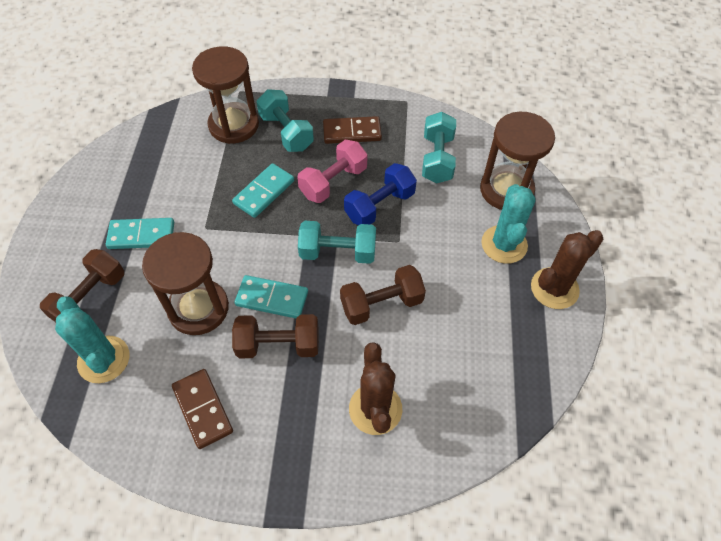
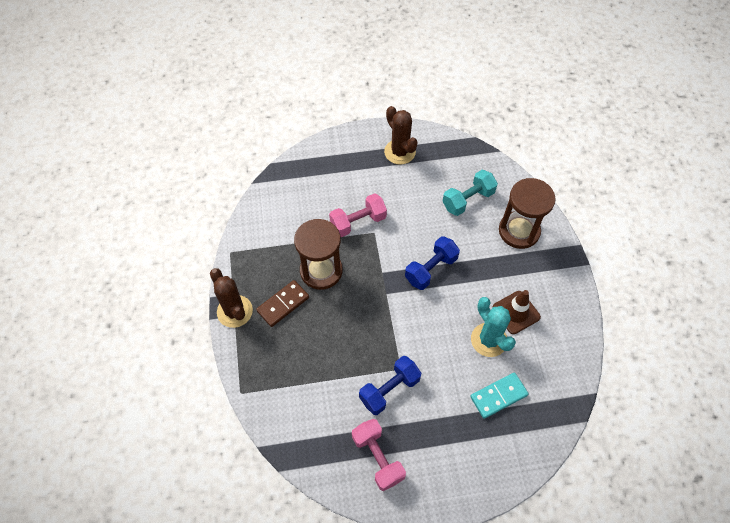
blue dumbbell: 1 -> 2
brown domino: 2 -> 1
brown dumbbell: 3 -> 0
brown hourglass: 3 -> 2
brown traffic cone: 0 -> 1
pink dumbbell: 1 -> 2
turquoise cactus: 2 -> 1
turquoise domino: 3 -> 1
turquoise dumbbell: 3 -> 1

